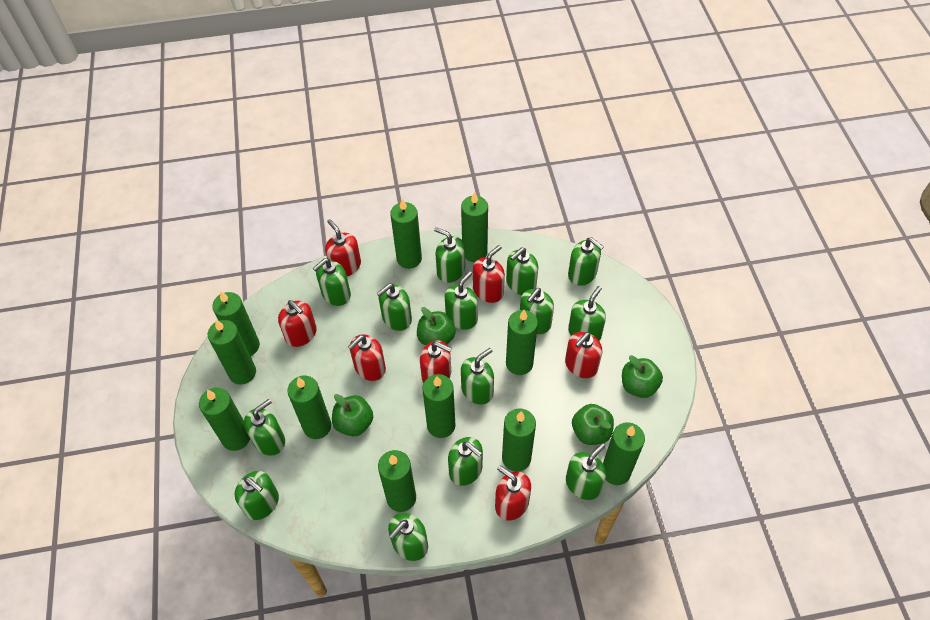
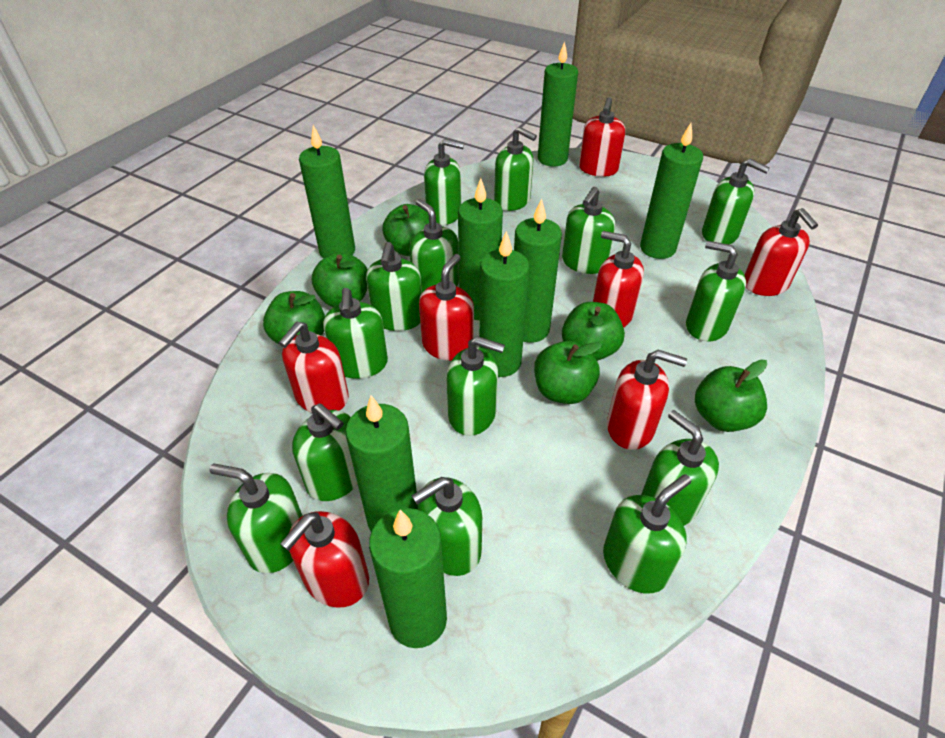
green apple: 4 -> 6
green candle: 11 -> 8

